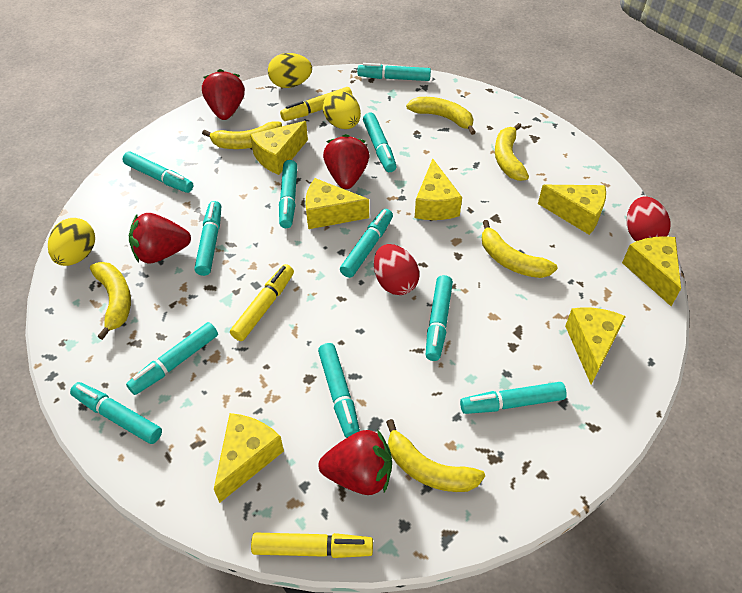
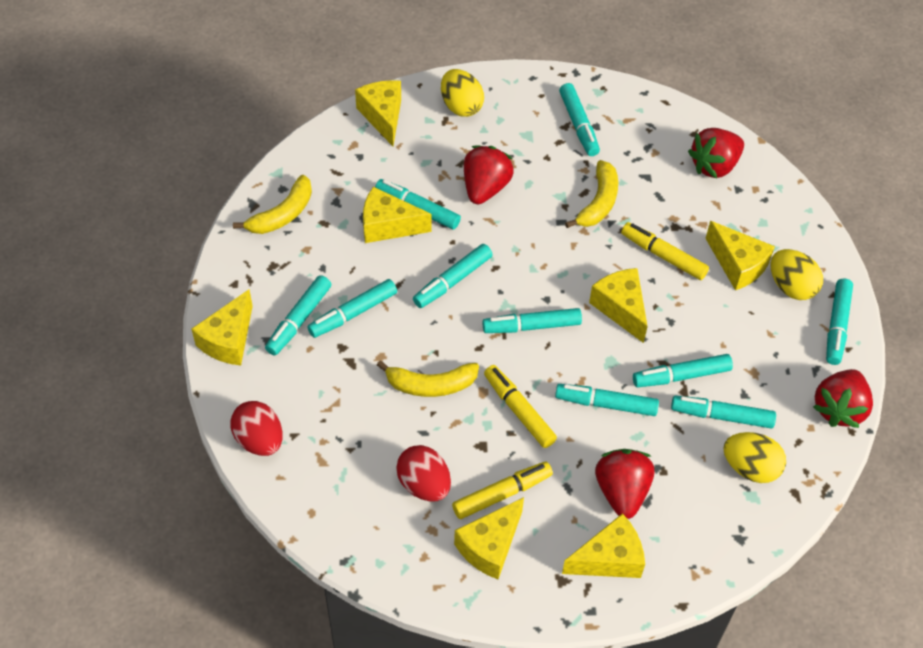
turquoise marker: 11 -> 10
yellow banana: 6 -> 3

